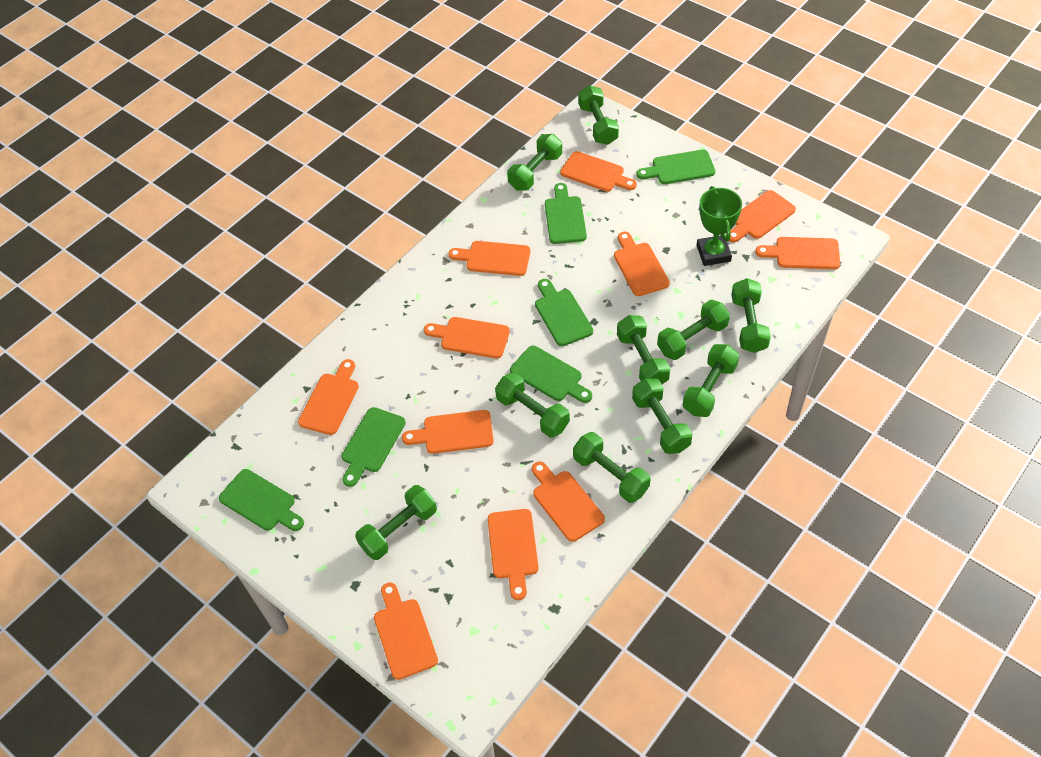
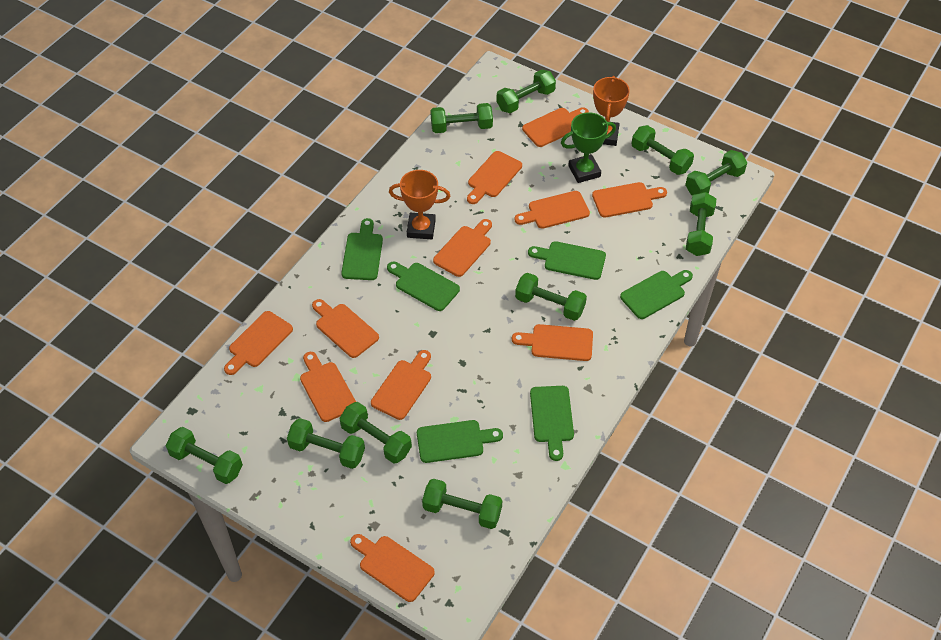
orange trophy: 0 -> 2

